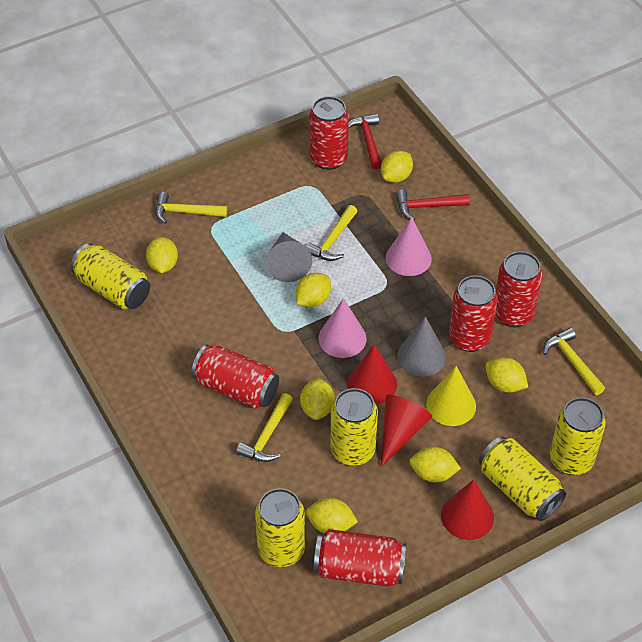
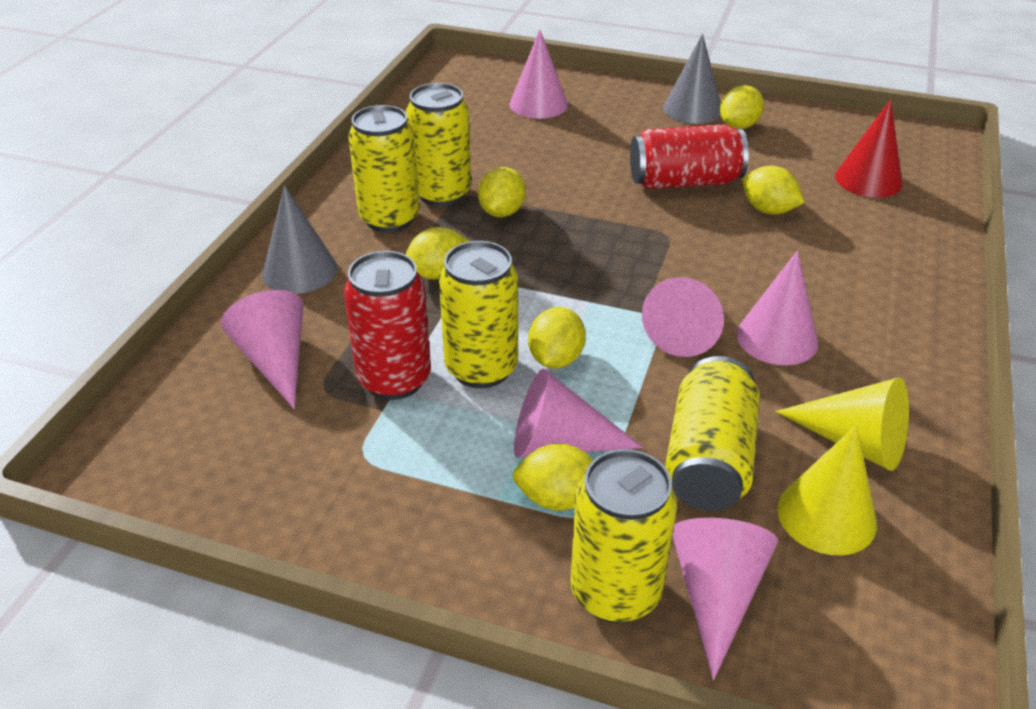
pink cone: 2 -> 6
red can: 5 -> 2
red cone: 3 -> 1
red hammer: 2 -> 0
yellow cone: 1 -> 2
yellow hammer: 4 -> 0
yellow lemon: 7 -> 6

